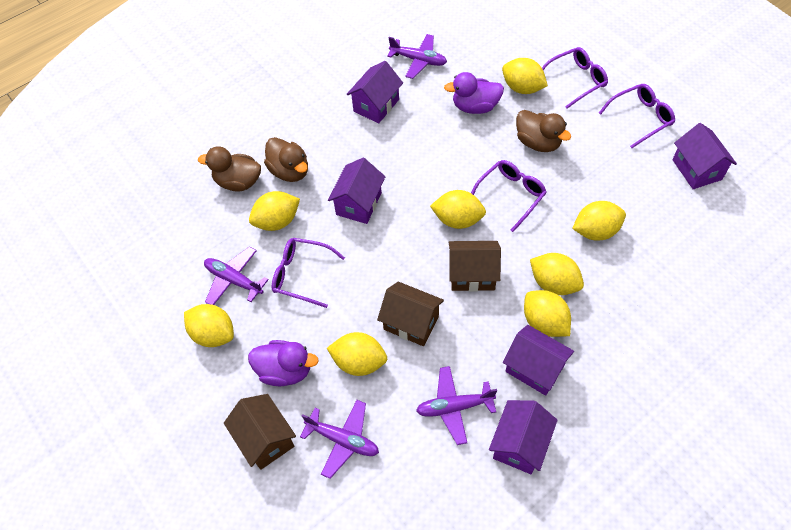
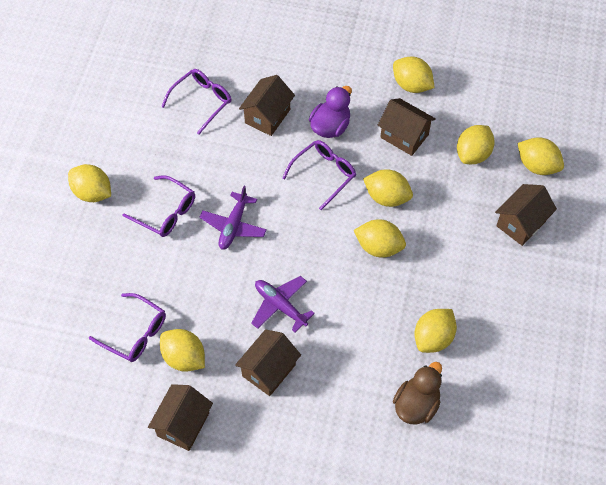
brown duck: 3 -> 1
brown house: 3 -> 5
purple duck: 2 -> 1
purple house: 5 -> 0
purple plane: 4 -> 2

